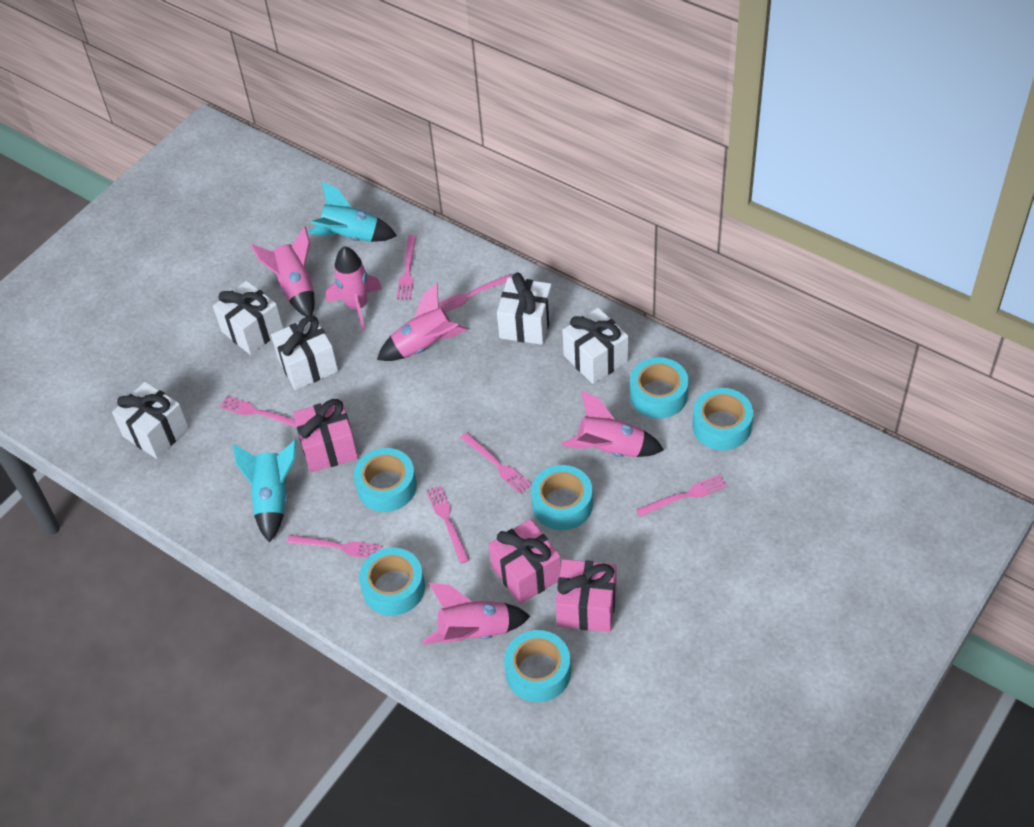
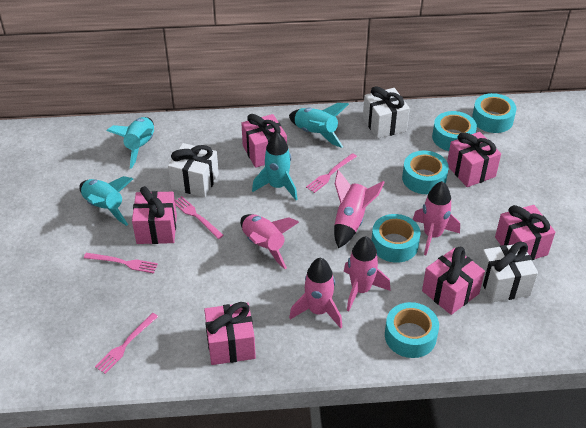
pink fork: 7 -> 4
pink gift: 3 -> 6
turquoise rocket: 2 -> 4
turquoise tape: 6 -> 5
white gift: 5 -> 3

